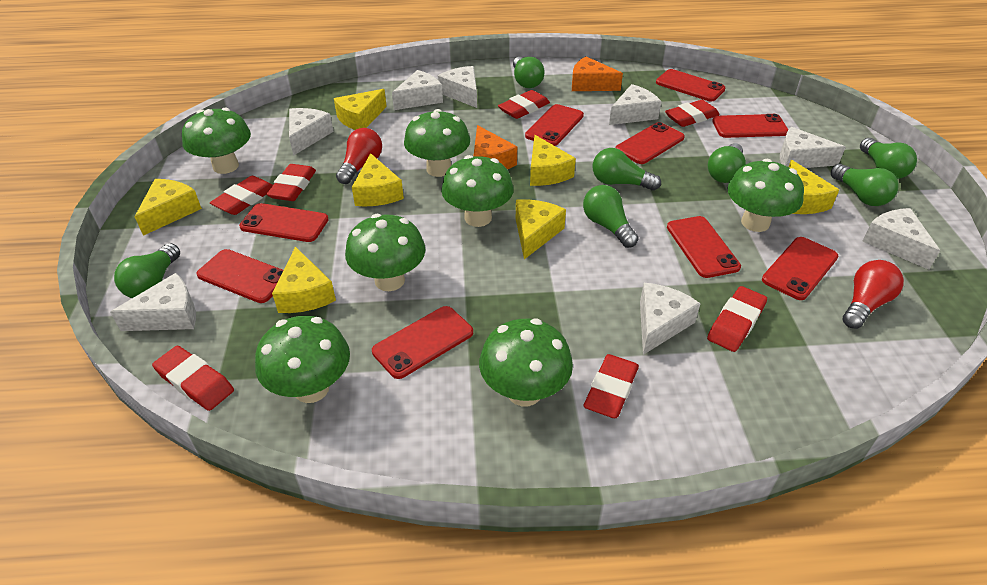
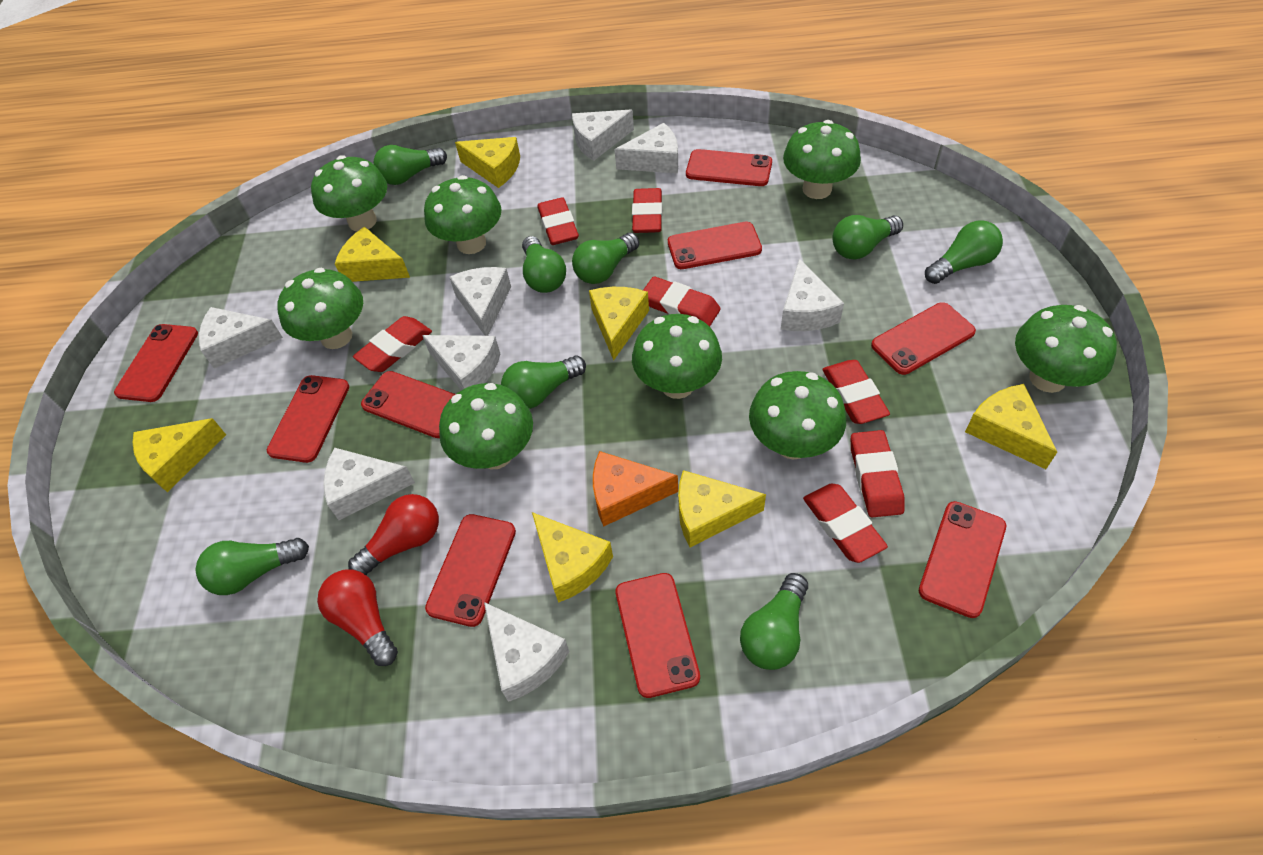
green light bulb: 7 -> 8
green mushroom: 7 -> 8
orange cheese: 2 -> 1

